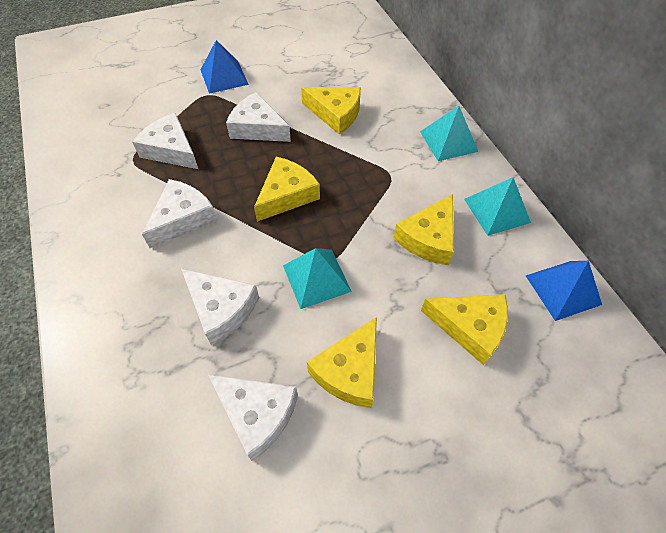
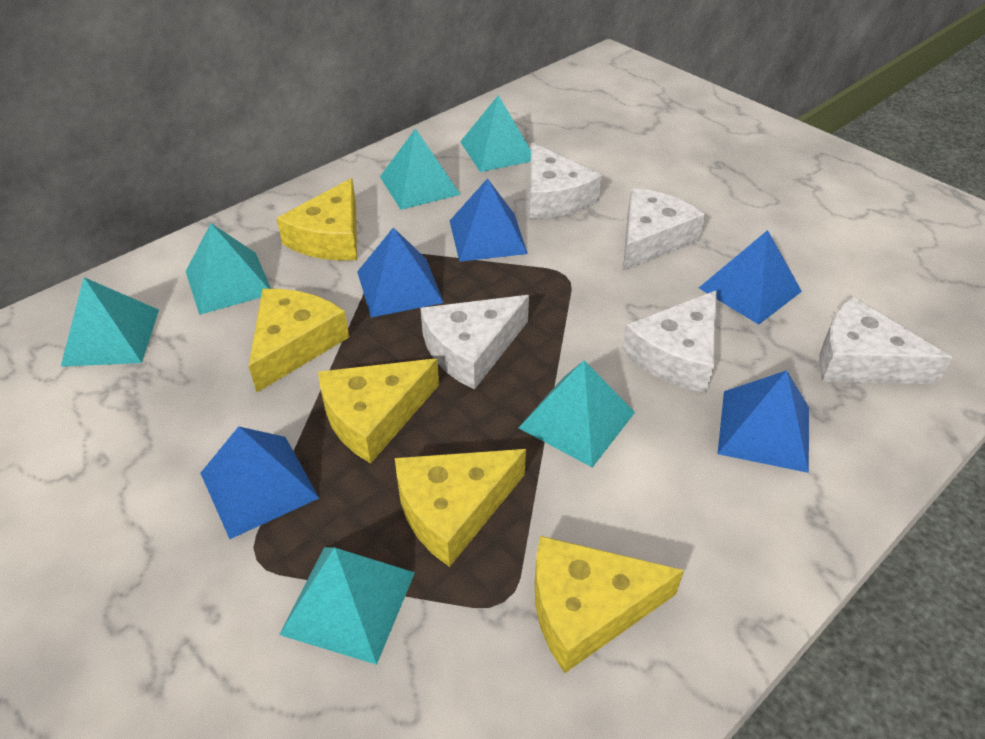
blue pyramid: 2 -> 5
turquoise pyramid: 3 -> 6

